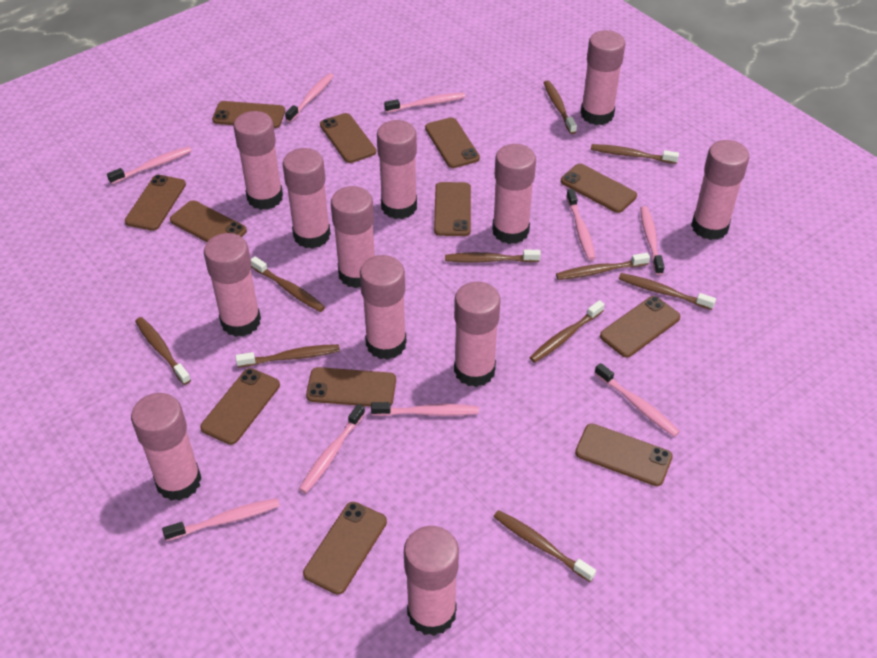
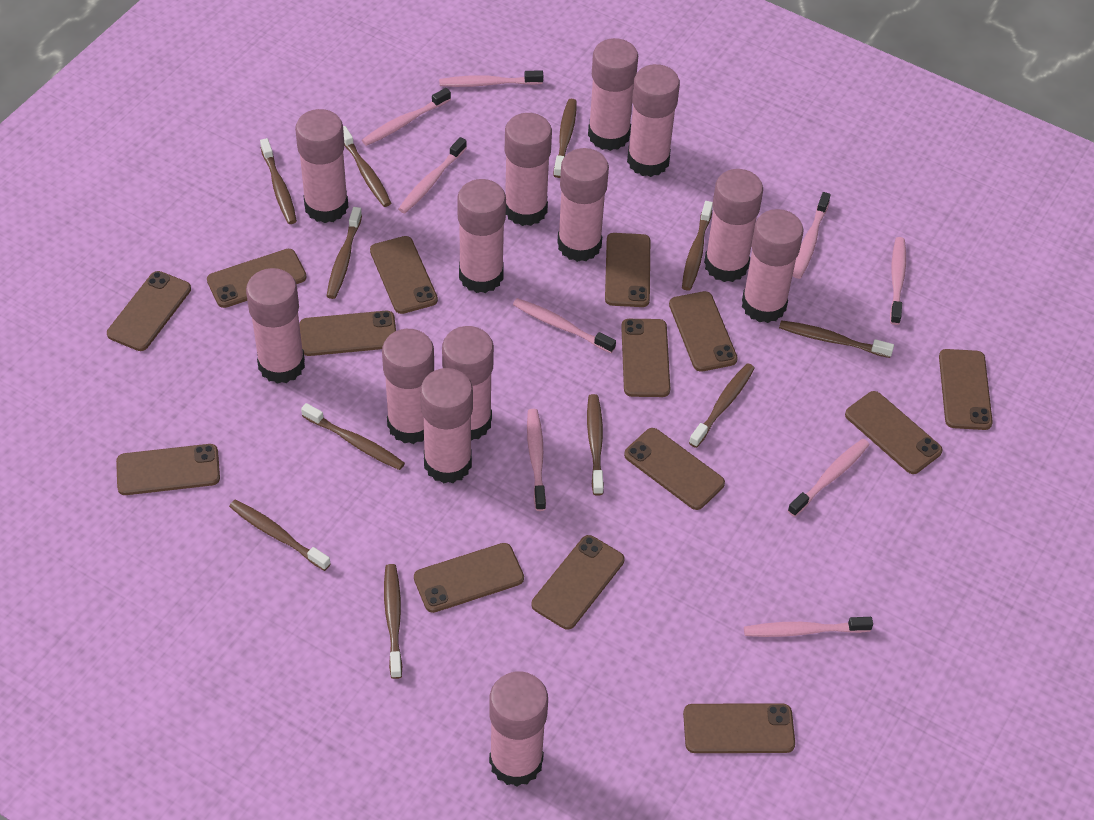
brown phone: 12 -> 14
brown toothbrush: 10 -> 11
pink glue stick: 12 -> 13

